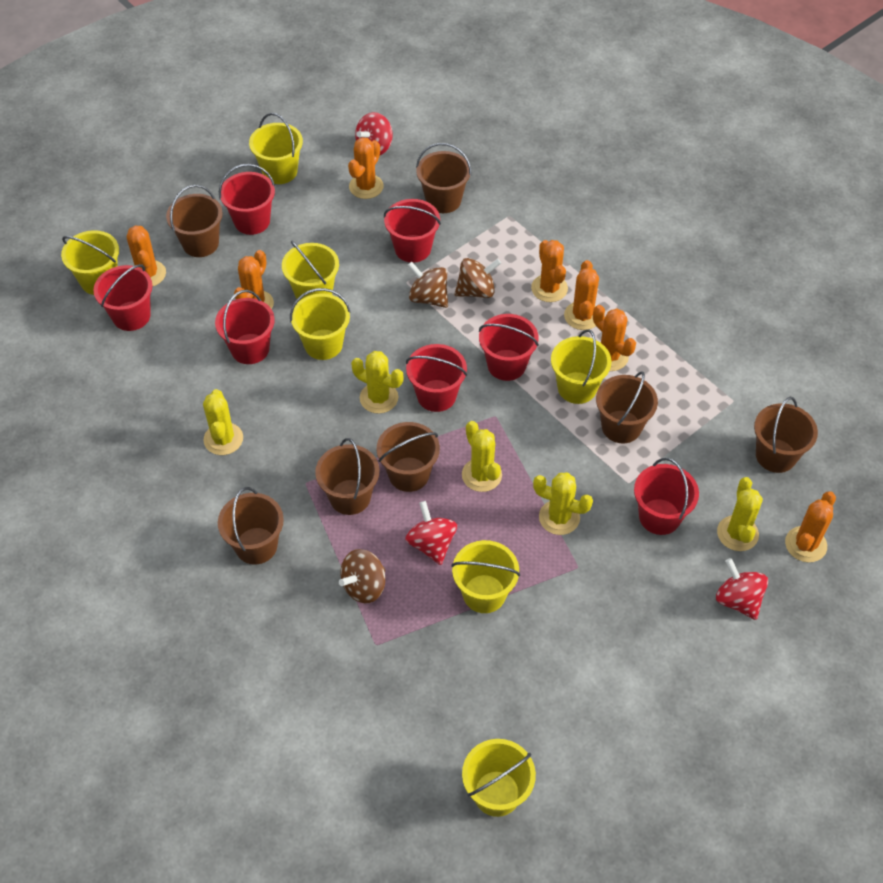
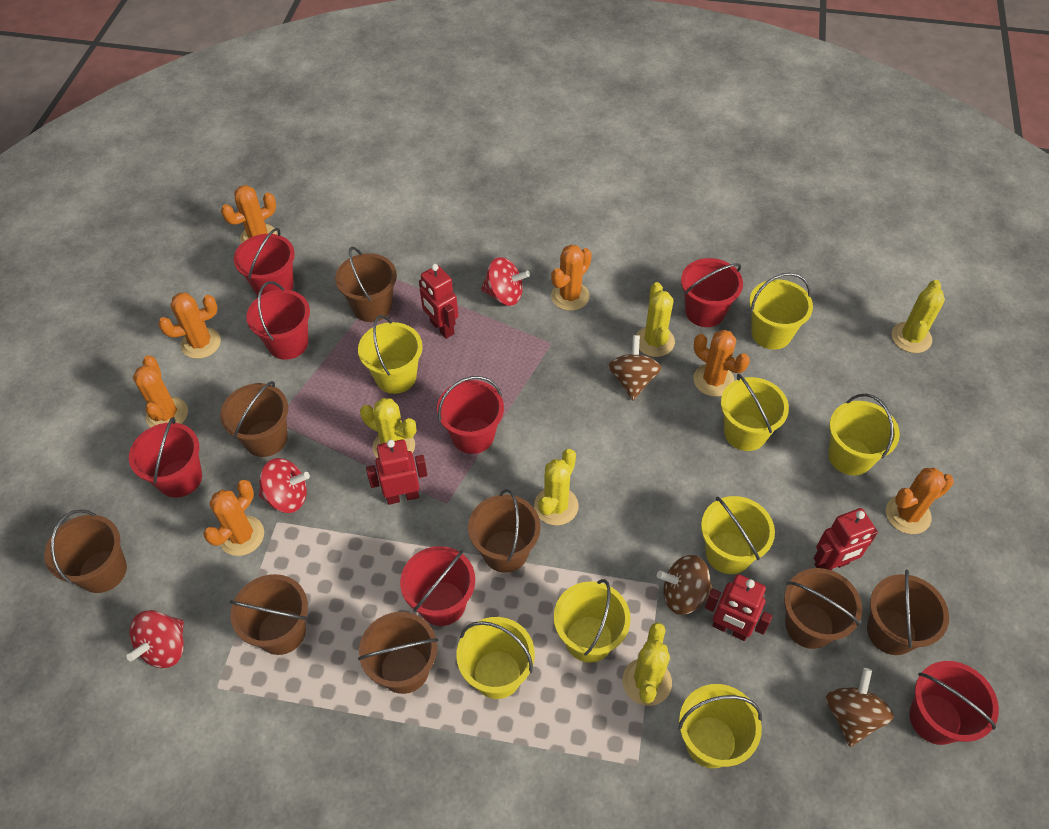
brown bucket: 7 -> 8
red robot: 0 -> 4
yellow bucket: 7 -> 8

